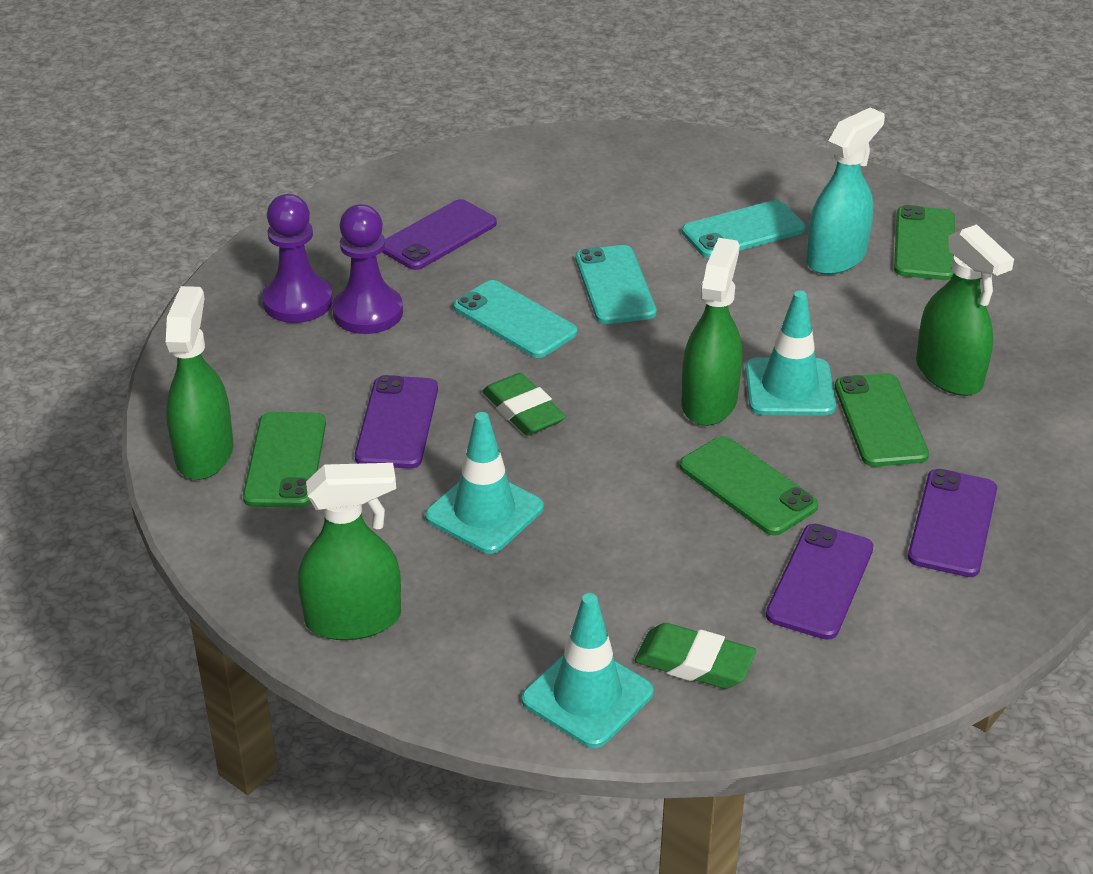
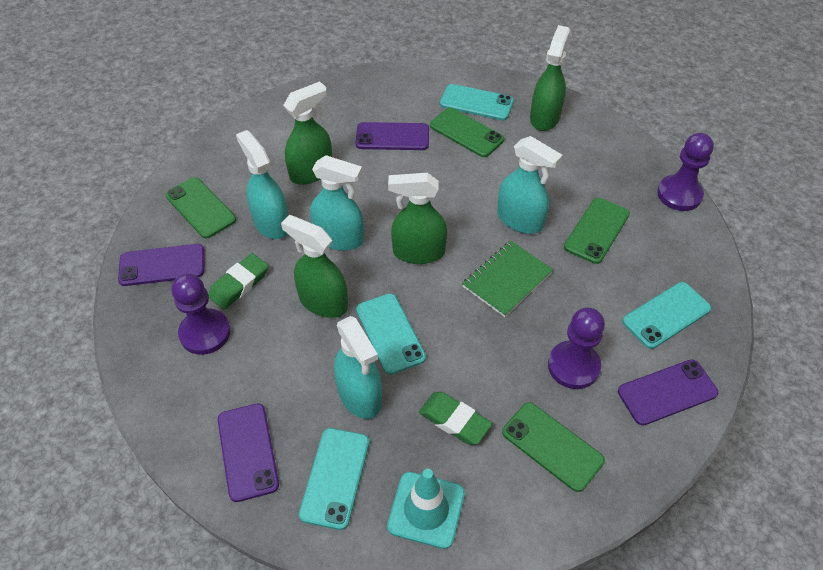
green notebook: 0 -> 1
purple pawn: 2 -> 3
turquoise phone: 3 -> 4
turquoise spray bottle: 1 -> 4
turquoise traffic cone: 3 -> 1

